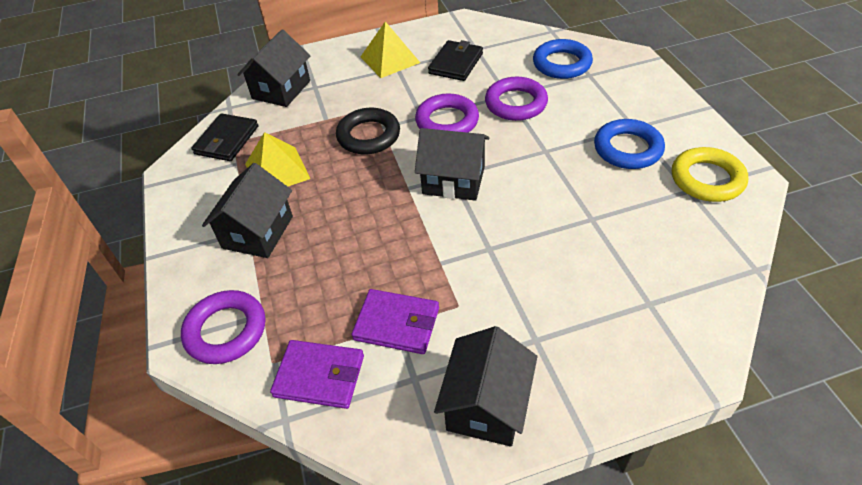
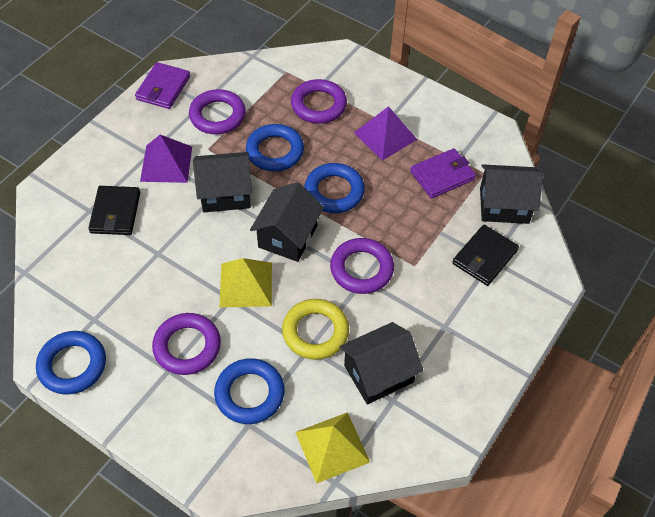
black ring: 1 -> 0
blue ring: 2 -> 4
purple pyramid: 0 -> 2
purple ring: 3 -> 4

